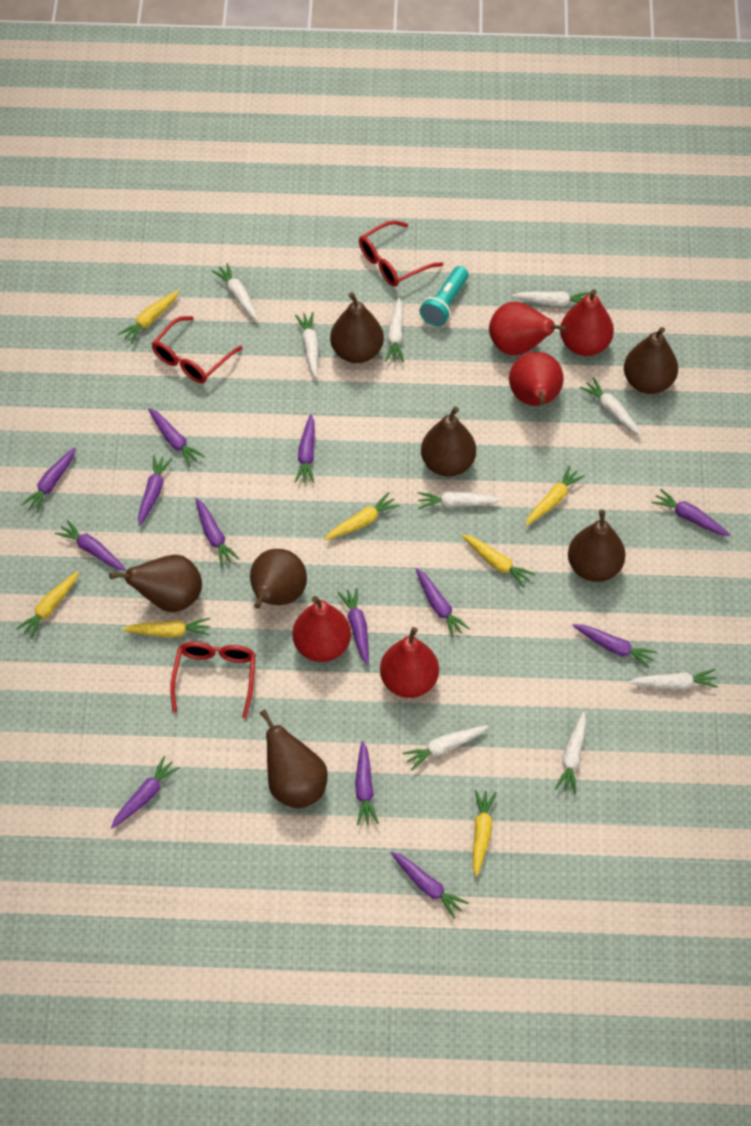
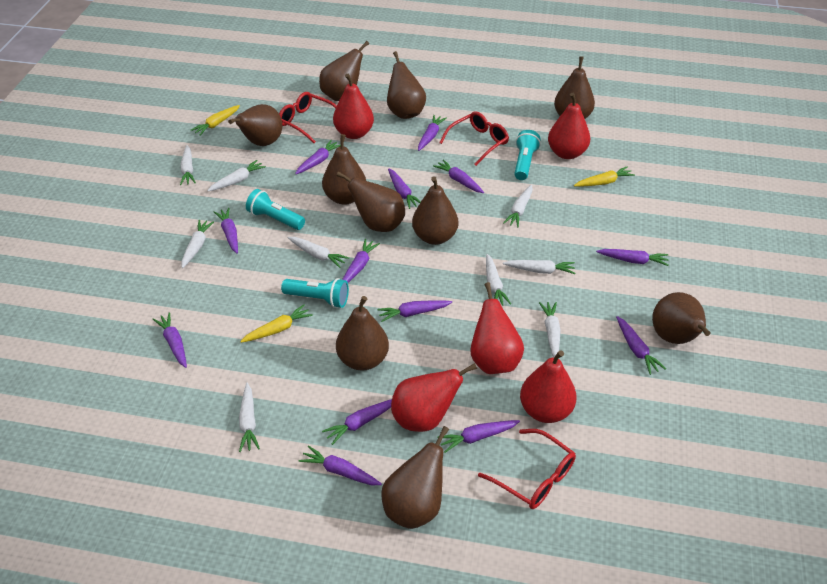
brown pear: 7 -> 10
turquoise flashlight: 1 -> 3
yellow carrot: 7 -> 3

